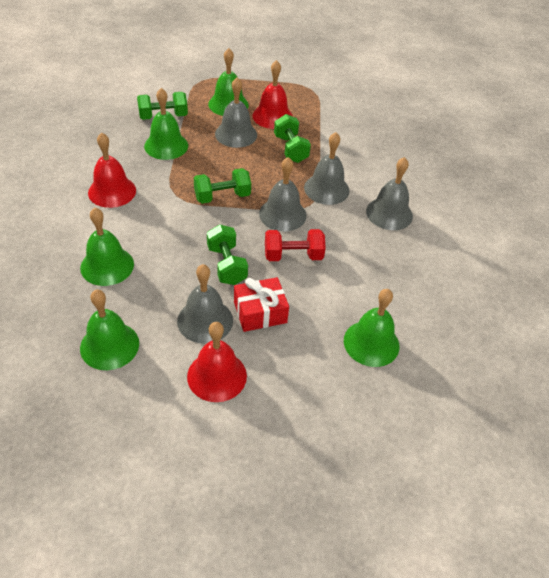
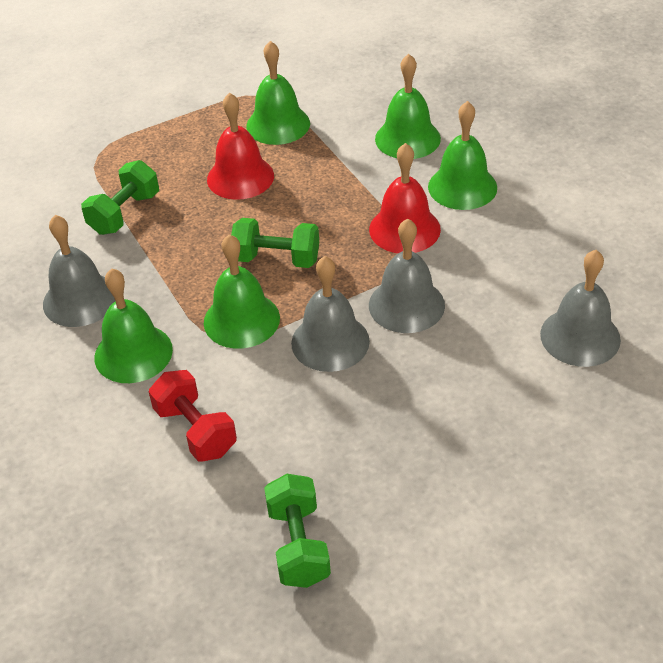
green dumbbell: 4 -> 3
grey bell: 5 -> 4
red bell: 3 -> 2
red gift: 1 -> 0

